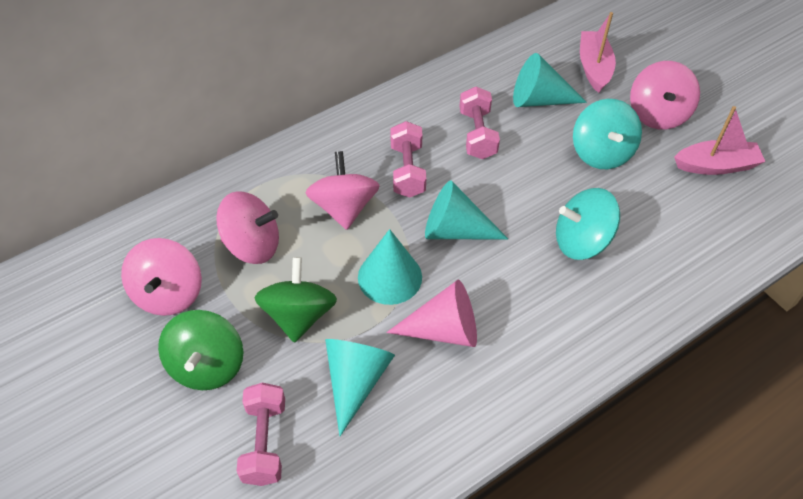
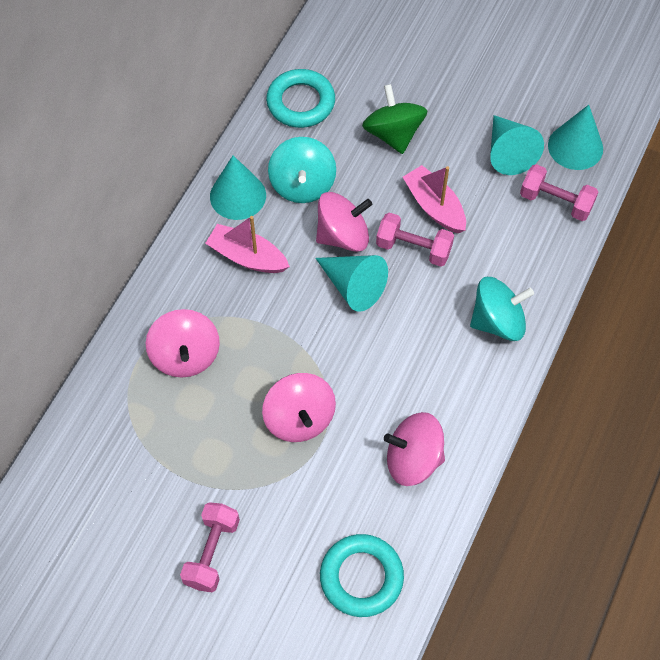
green spinning top: 2 -> 1
pink cone: 1 -> 0
turquoise ring: 0 -> 2

